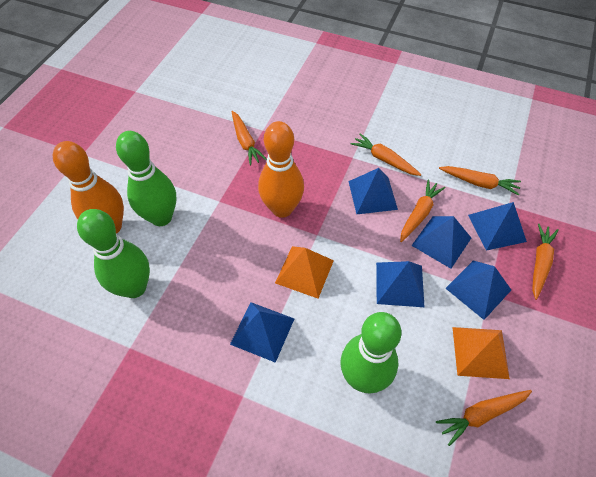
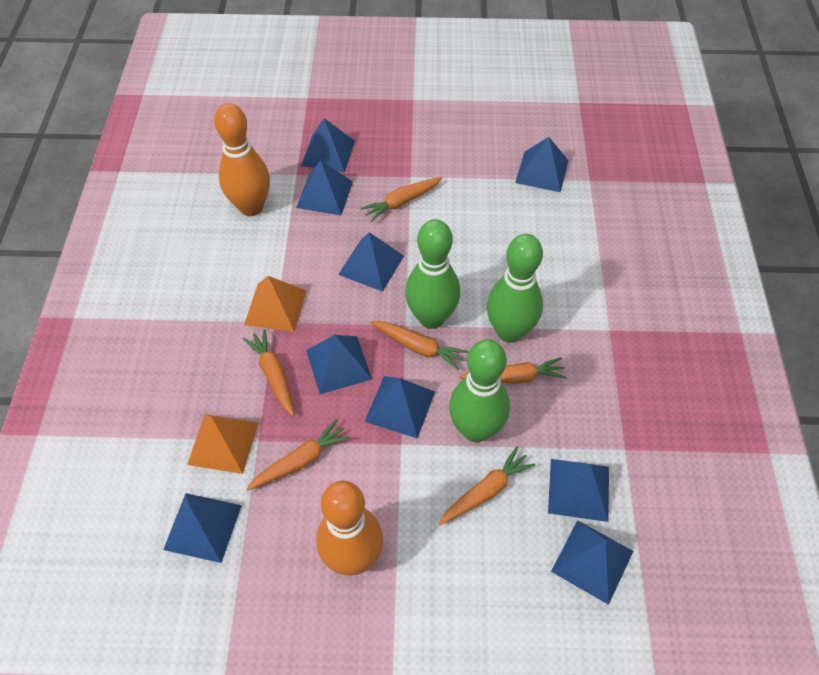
blue pyramid: 6 -> 9

